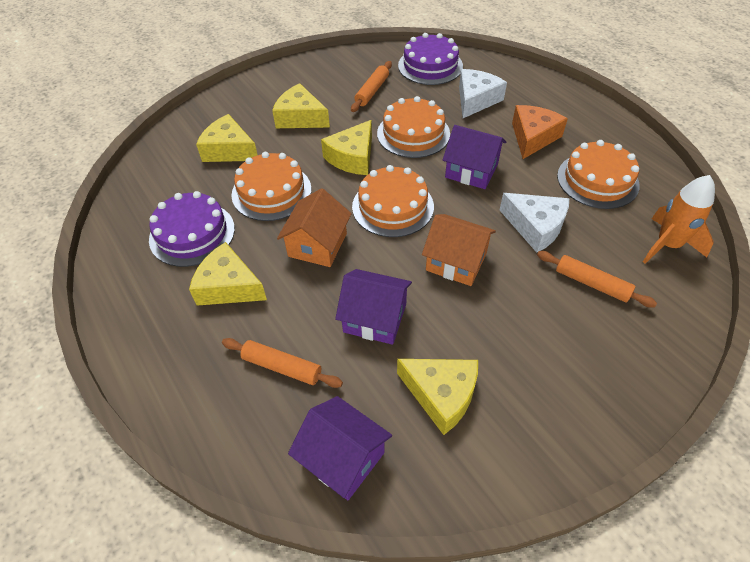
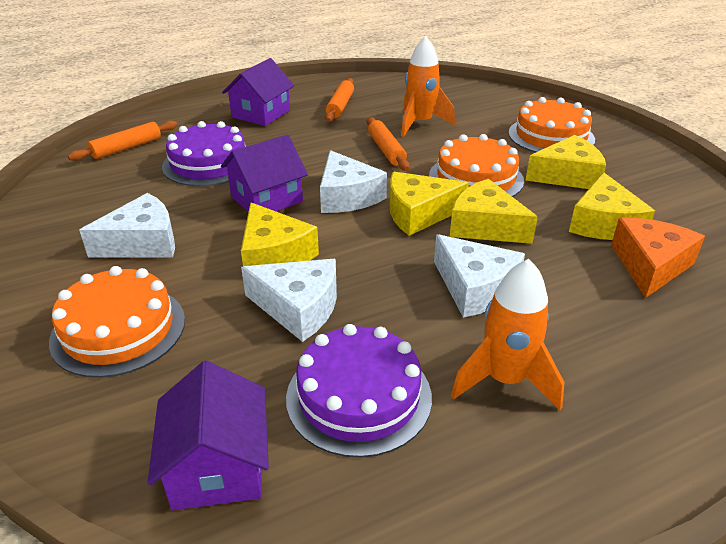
orange cake: 4 -> 3
orange house: 2 -> 0
orange rocket: 1 -> 2
white cheese: 2 -> 4

